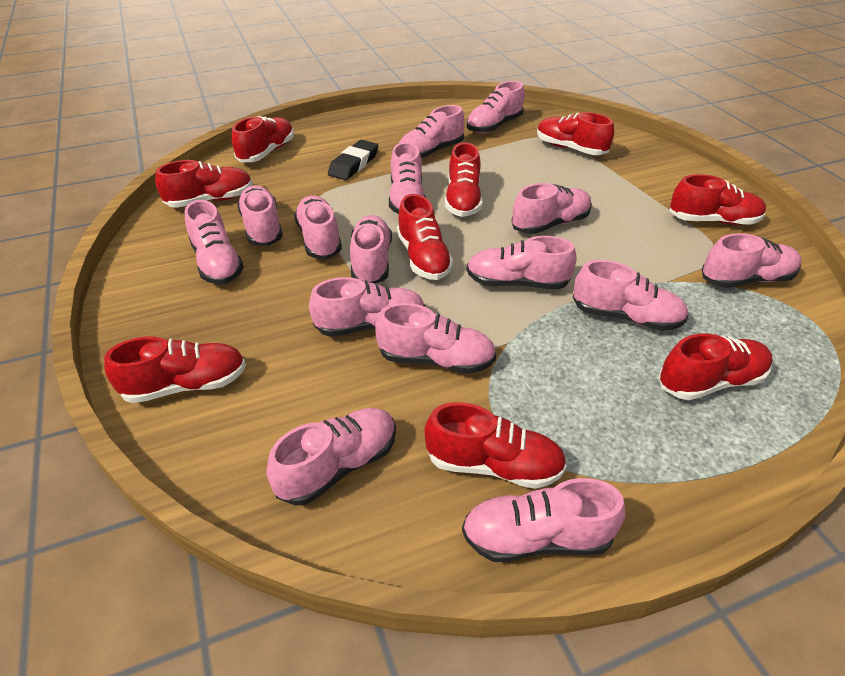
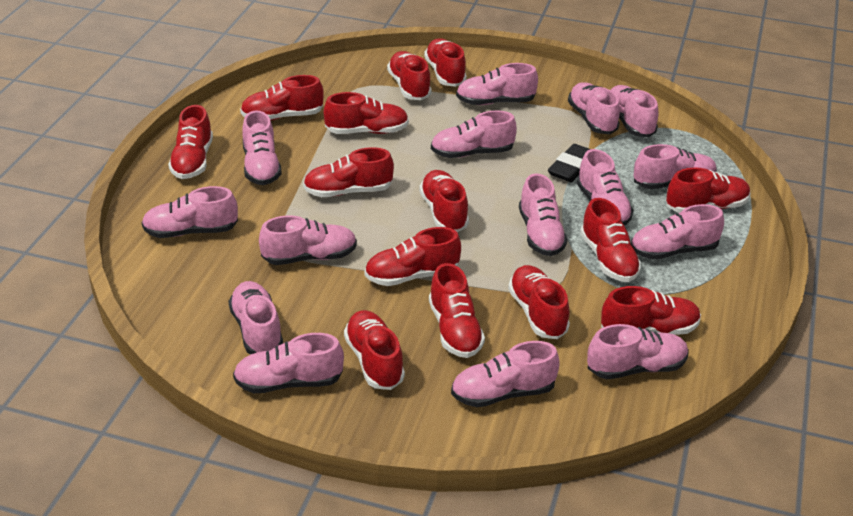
red shoe: 9 -> 14

